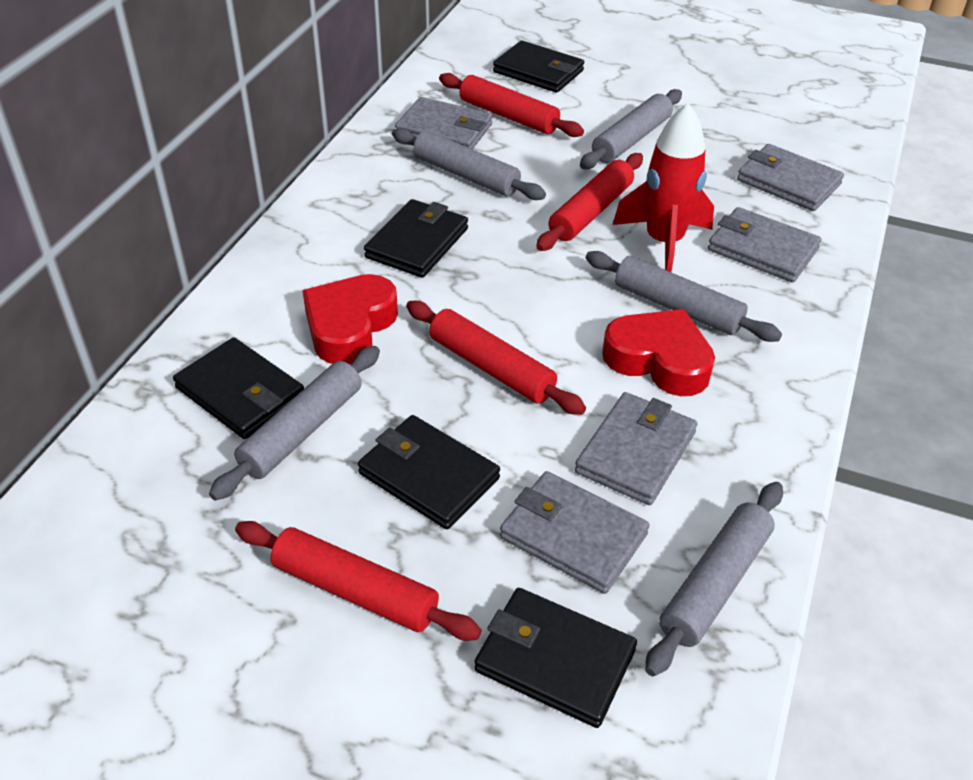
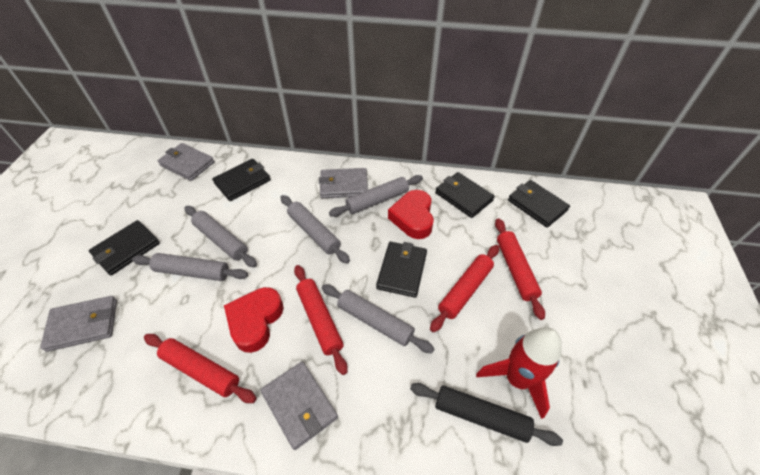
black rolling pin: 0 -> 1
grey wallet: 5 -> 4

